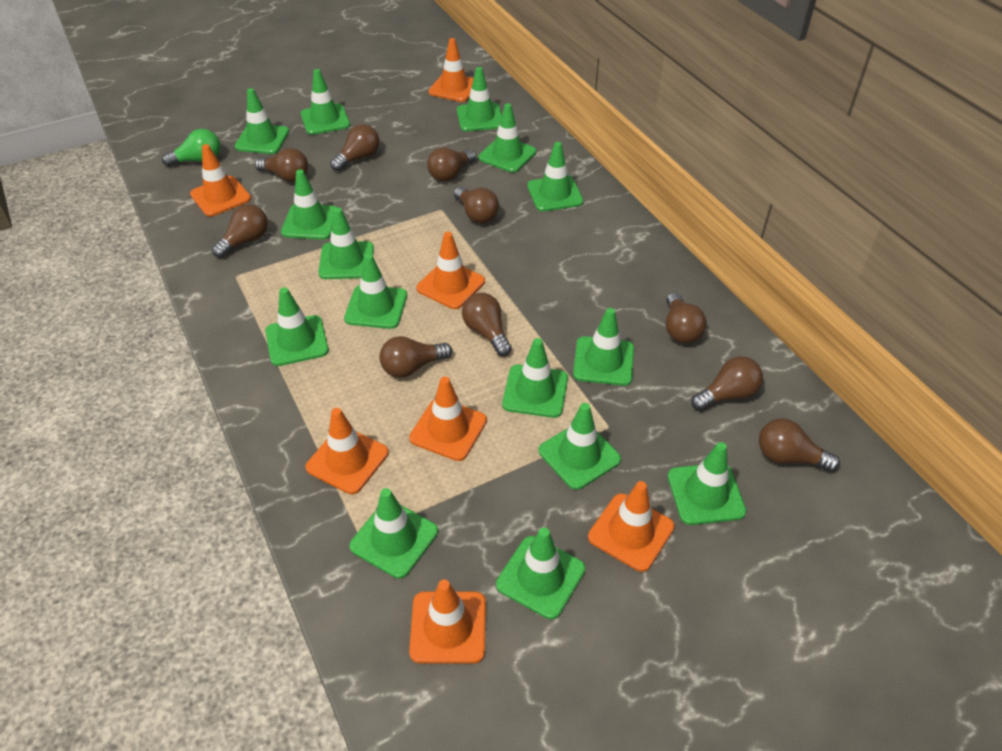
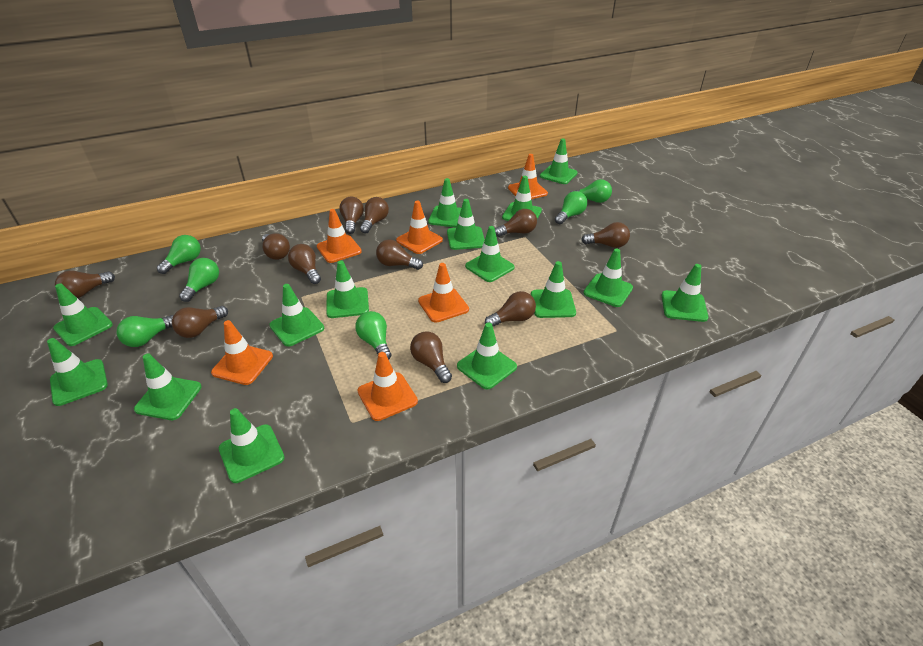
brown light bulb: 10 -> 11
green light bulb: 1 -> 6
orange traffic cone: 7 -> 6

